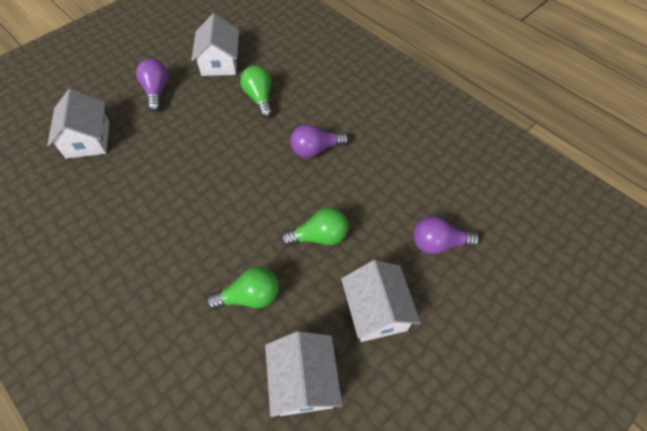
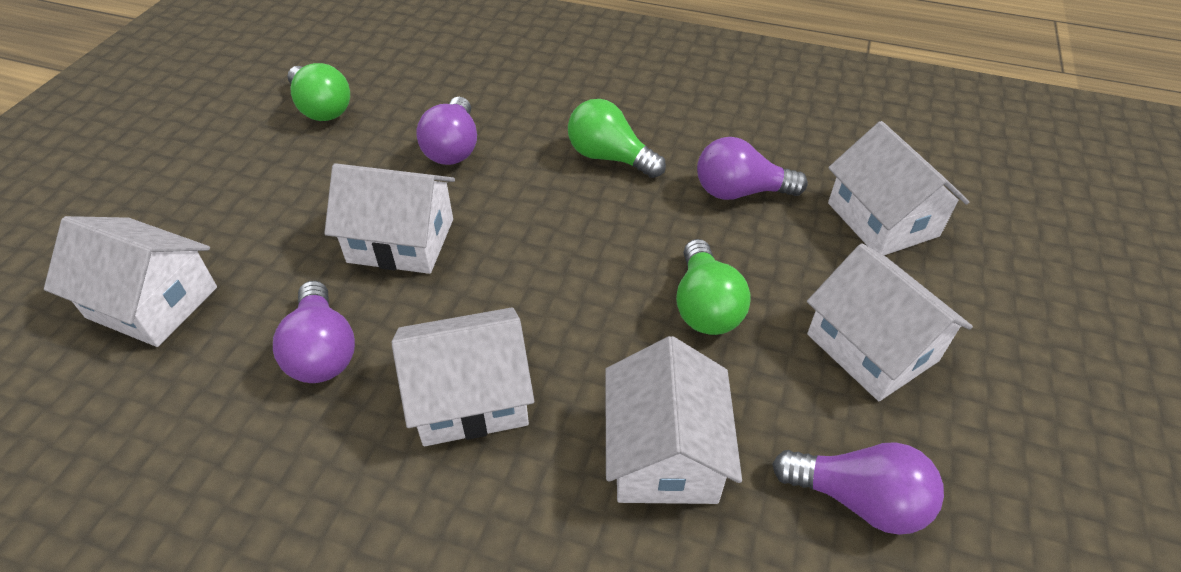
purple light bulb: 3 -> 4
white house: 4 -> 6

